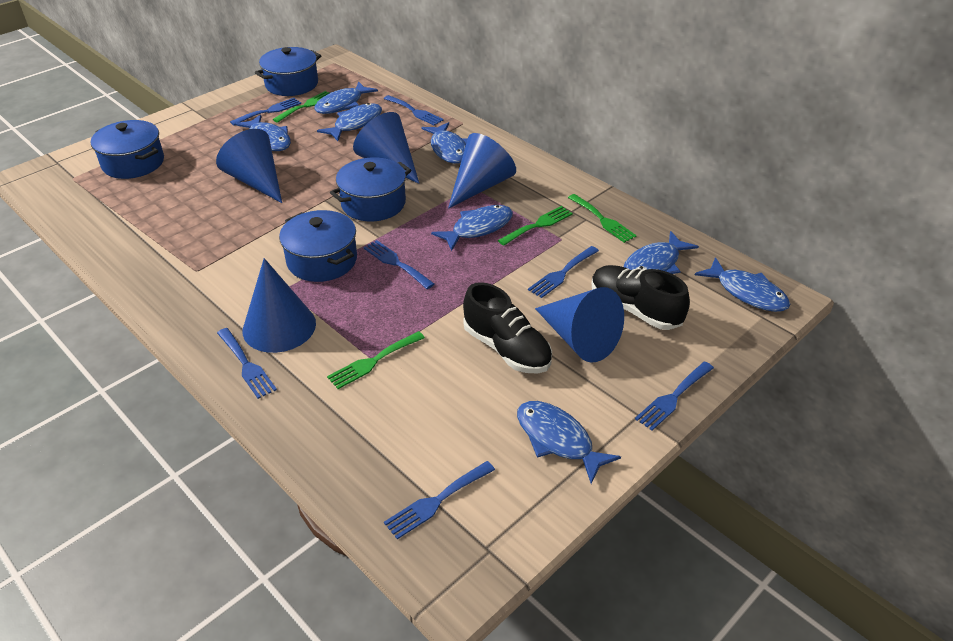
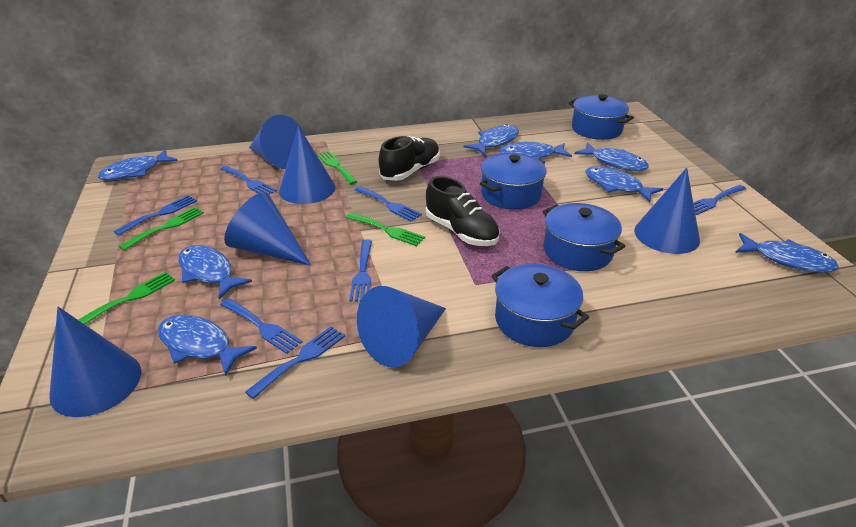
blue cone: 5 -> 6

